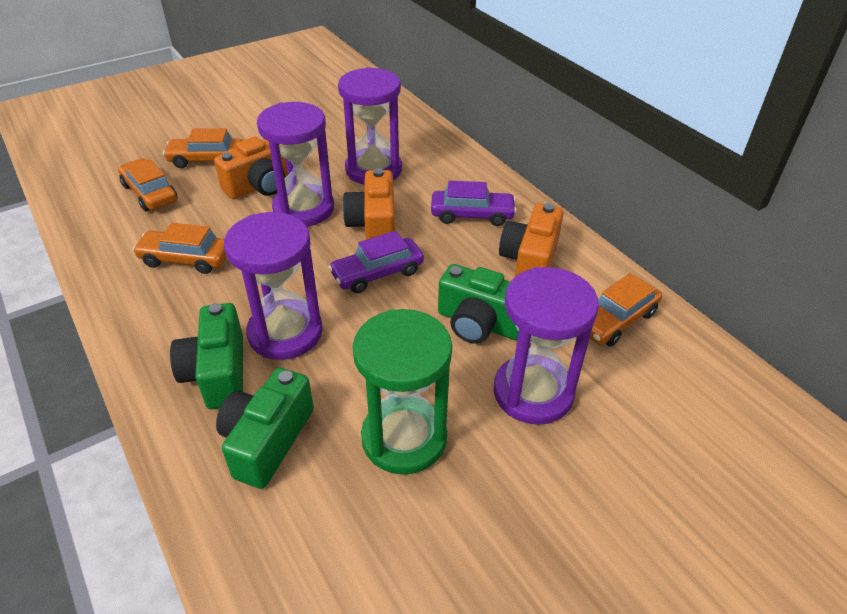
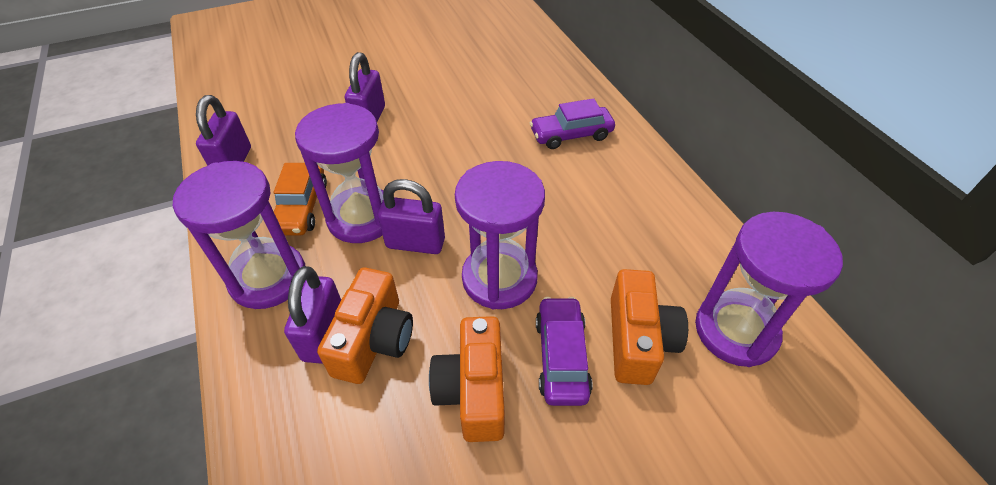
green camera: 3 -> 0
green hourglass: 1 -> 0
orange car: 4 -> 1
purple padlock: 0 -> 4

